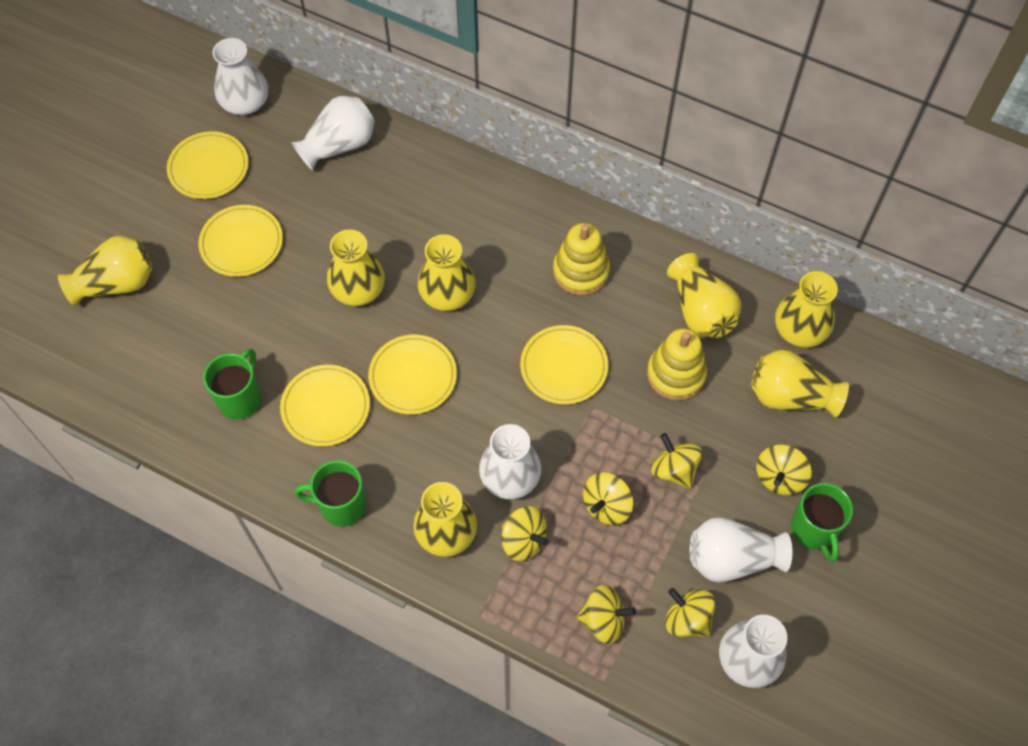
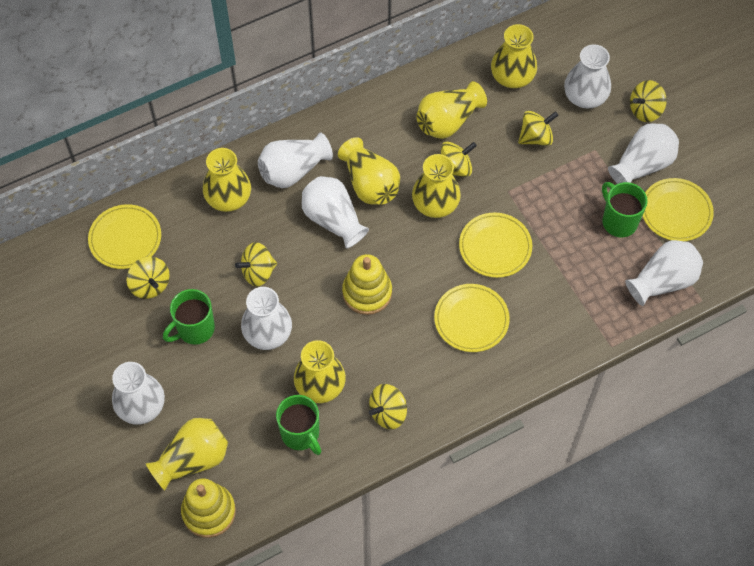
white vase: 5 -> 7
yellow plate: 5 -> 4

